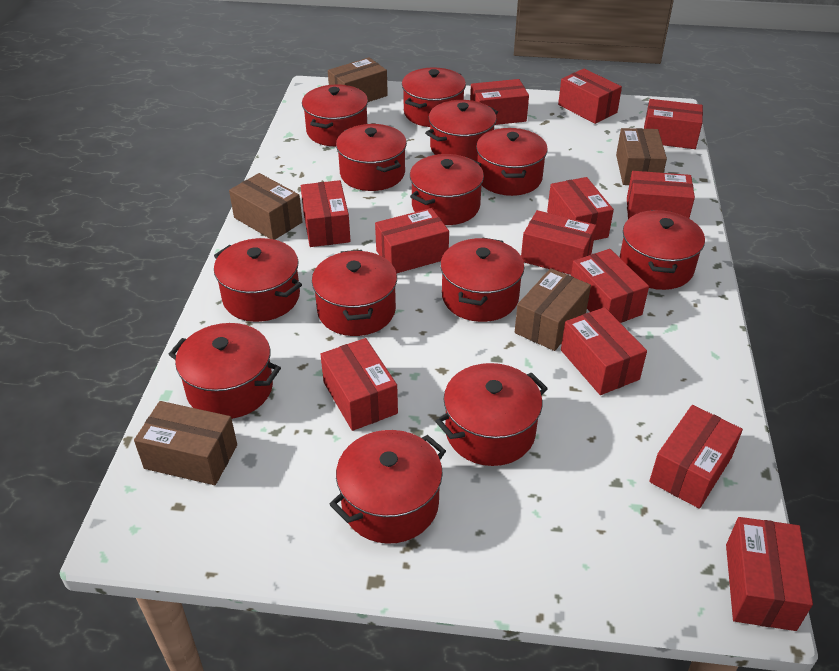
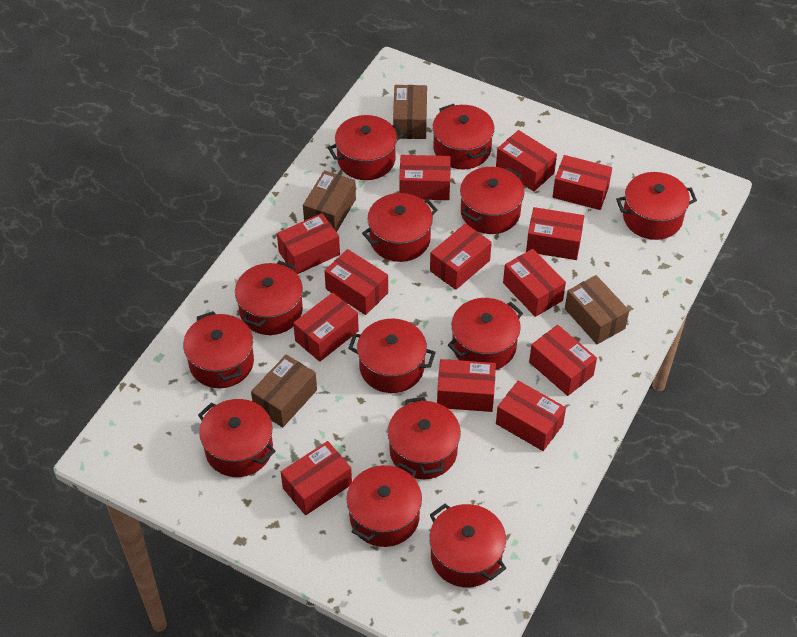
brown box: 5 -> 4

